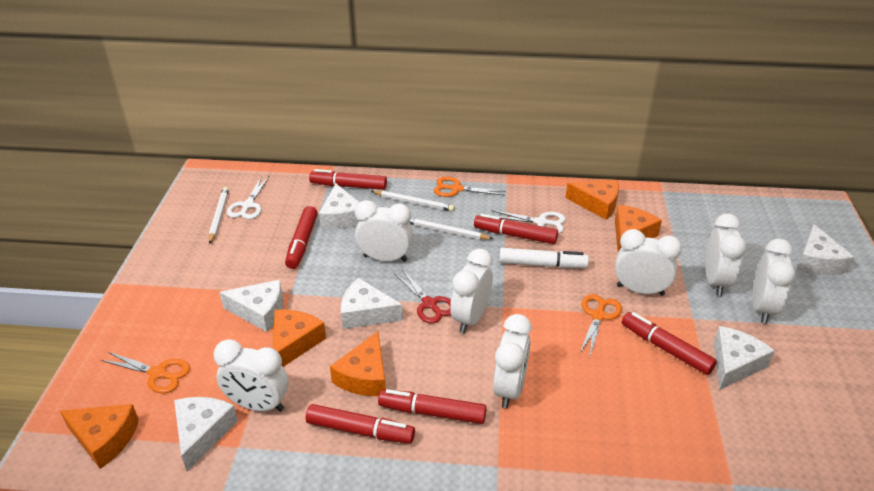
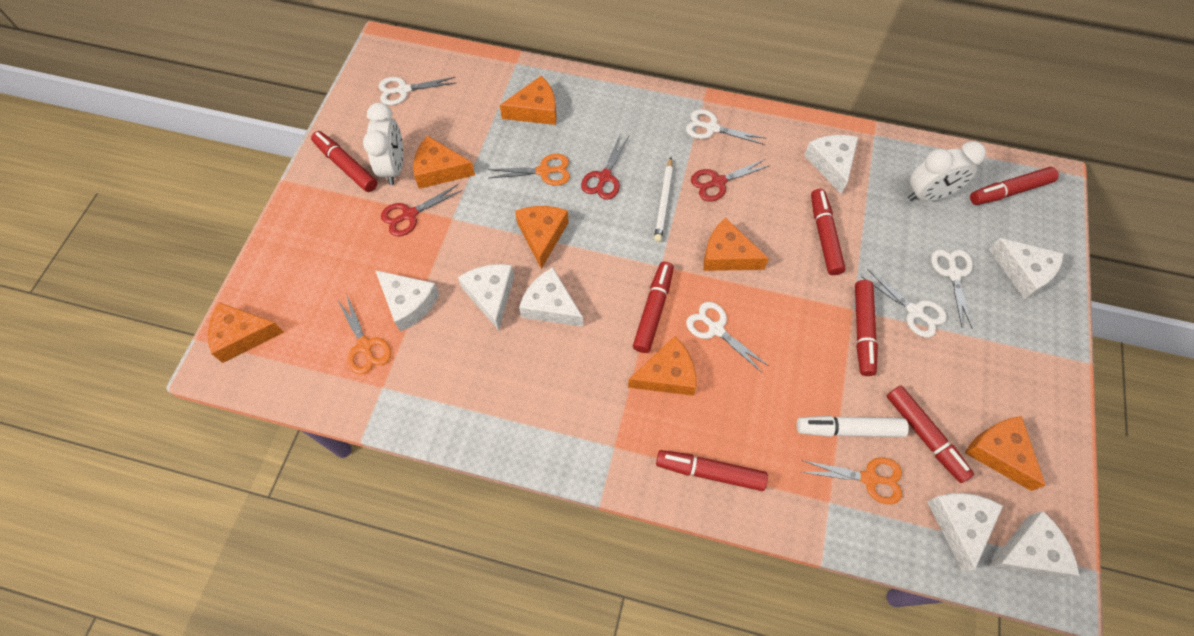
orange cheese: 5 -> 7
red marker: 6 -> 7
red scissors: 1 -> 3
white cheese: 6 -> 7
white clock: 7 -> 2
white pencil: 3 -> 1
white scissors: 2 -> 5

